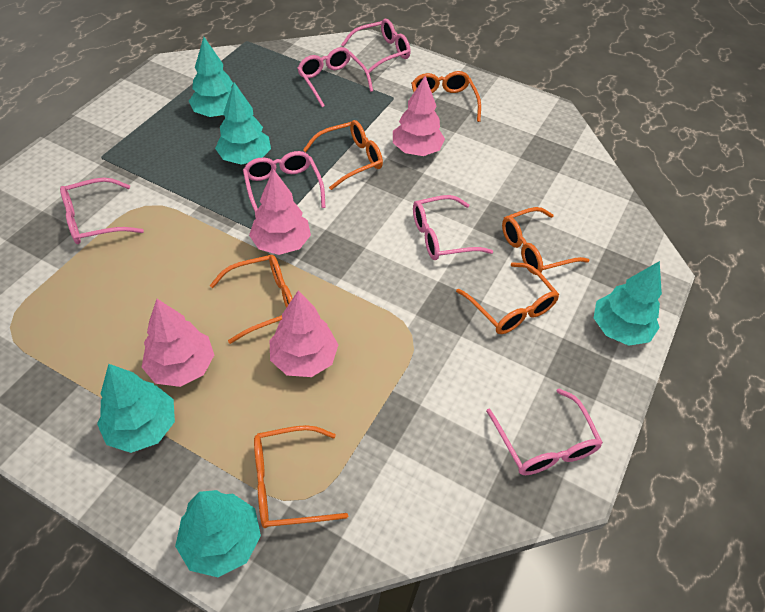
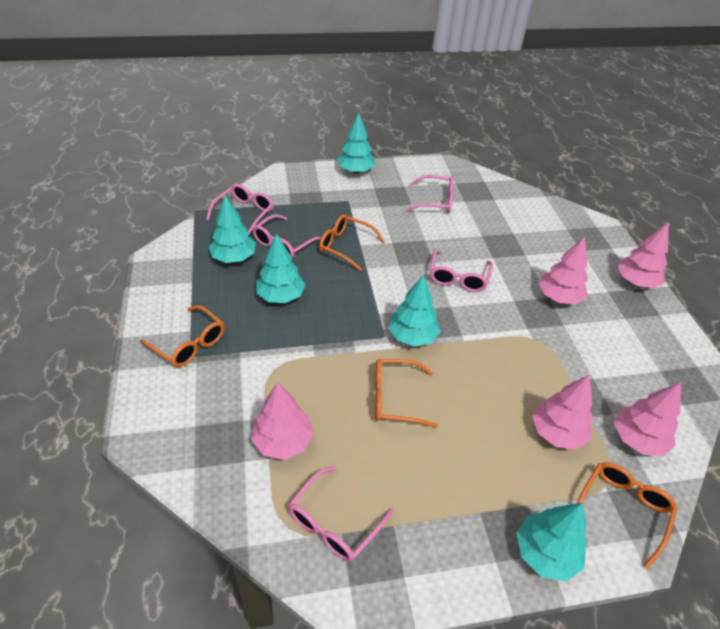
orange glasses: 6 -> 4
pink glasses: 6 -> 5
pink tree: 4 -> 5

